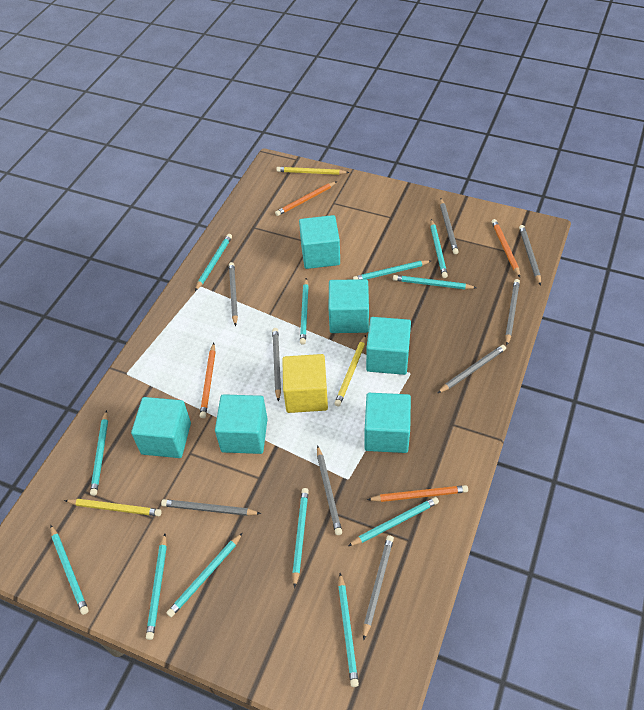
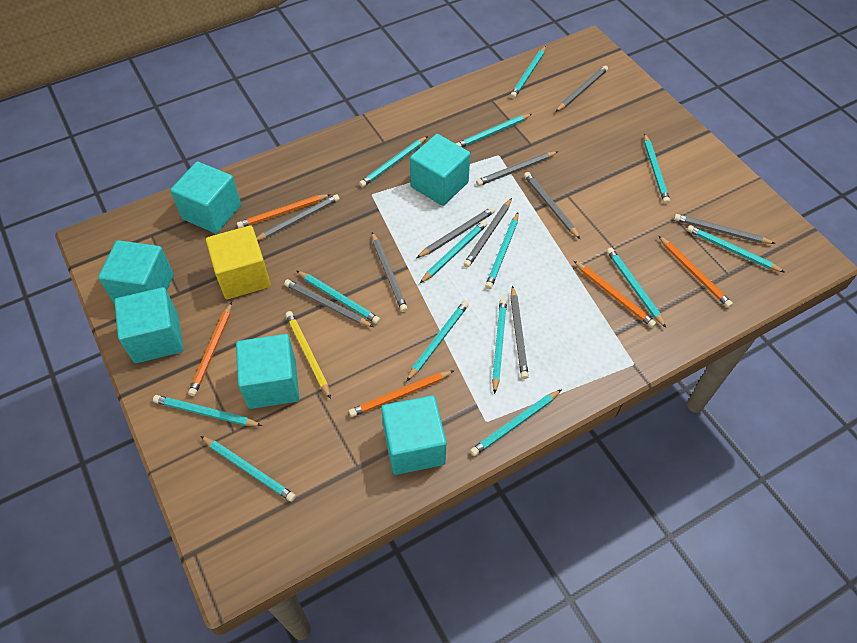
grey pencil: 9 -> 10
orange pencil: 4 -> 5
turquoise pencil: 12 -> 14
yellow pencil: 3 -> 1

